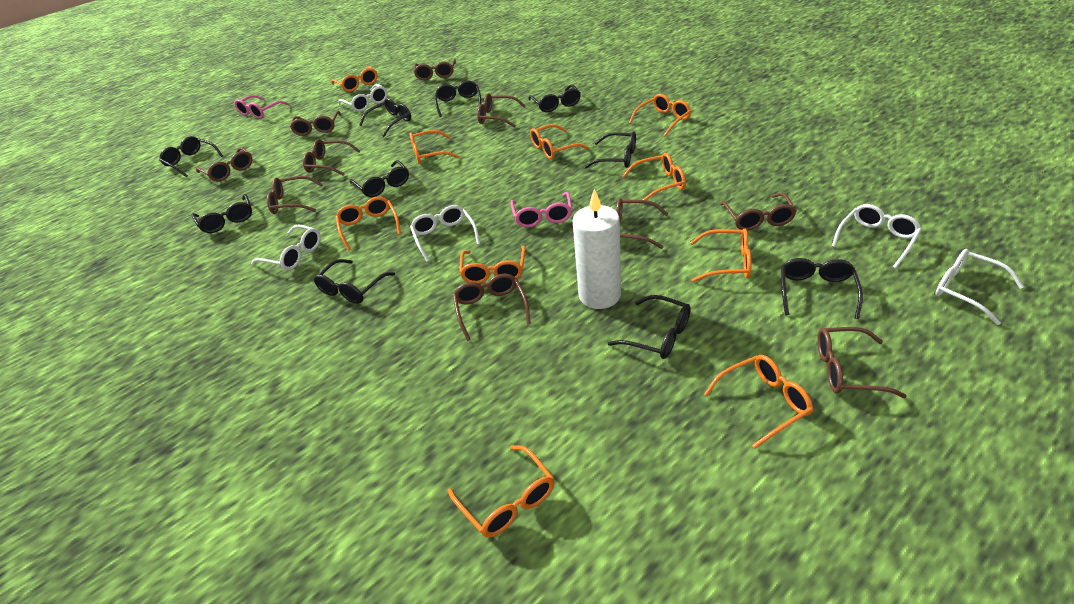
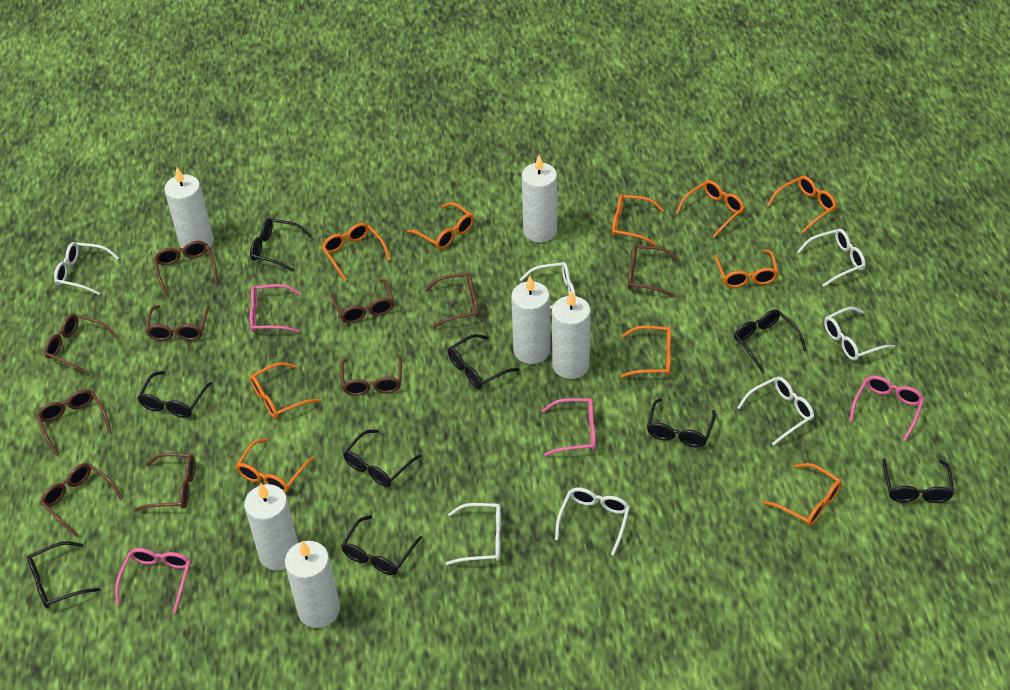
black glasses: 10 -> 9
pink glasses: 2 -> 4
white candle: 1 -> 6
white glasses: 5 -> 7

